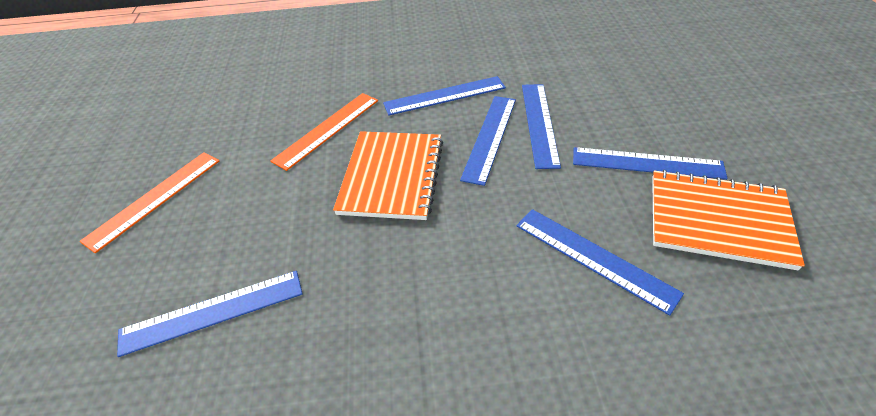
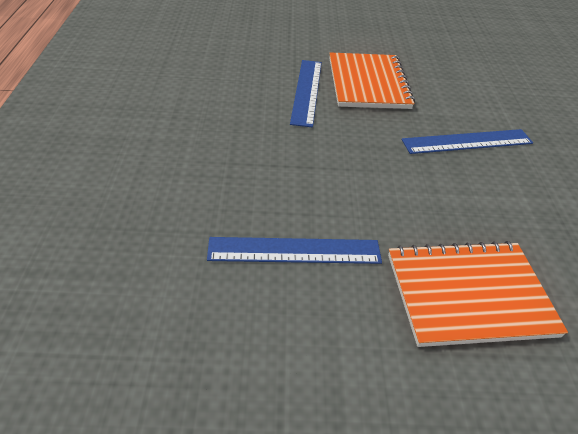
blue ruler: 6 -> 3
orange ruler: 2 -> 0

